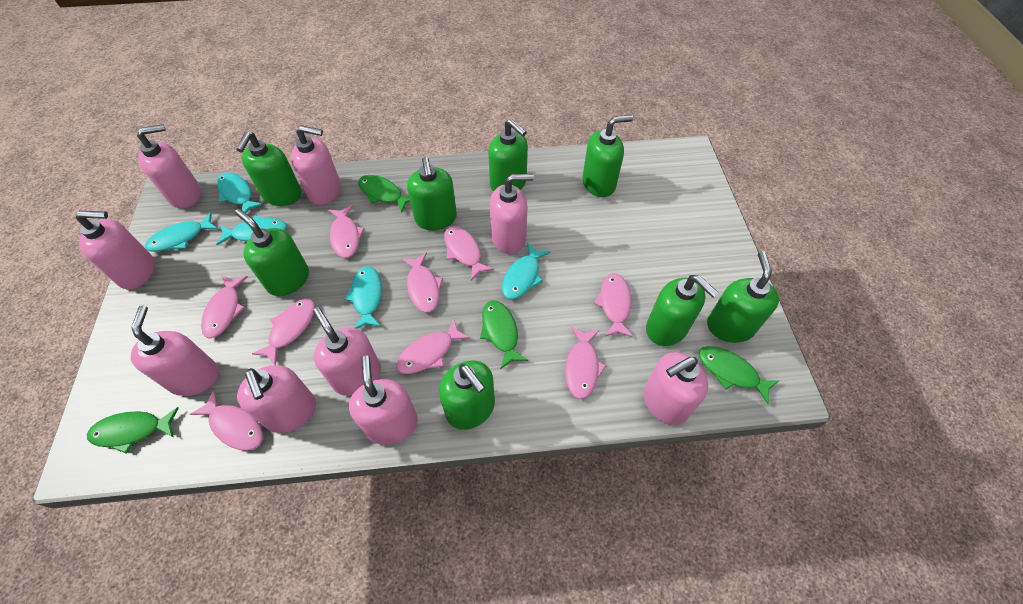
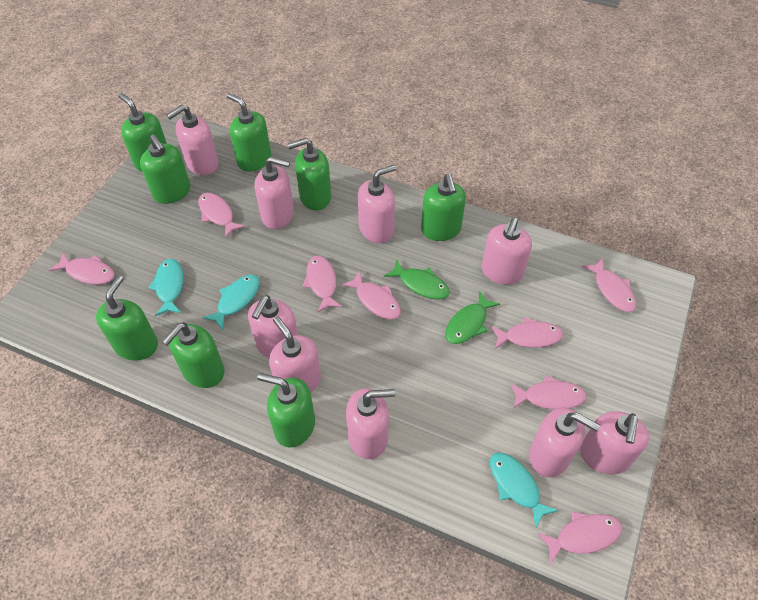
green fish: 4 -> 2
pink fish: 9 -> 8
turquoise fish: 5 -> 3

